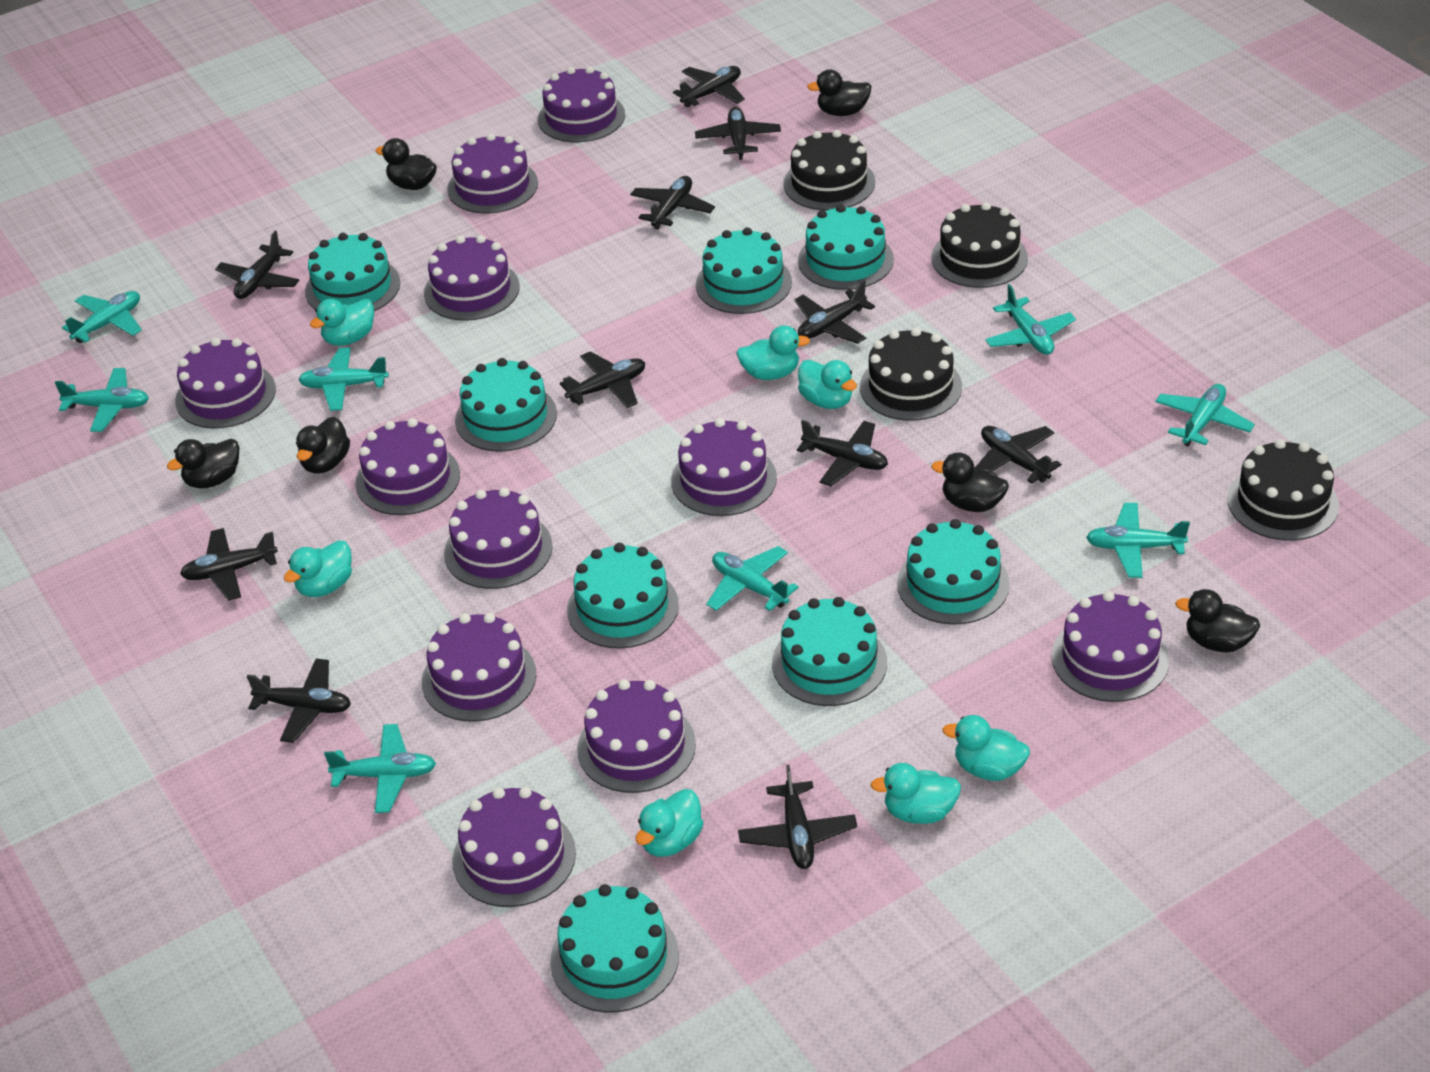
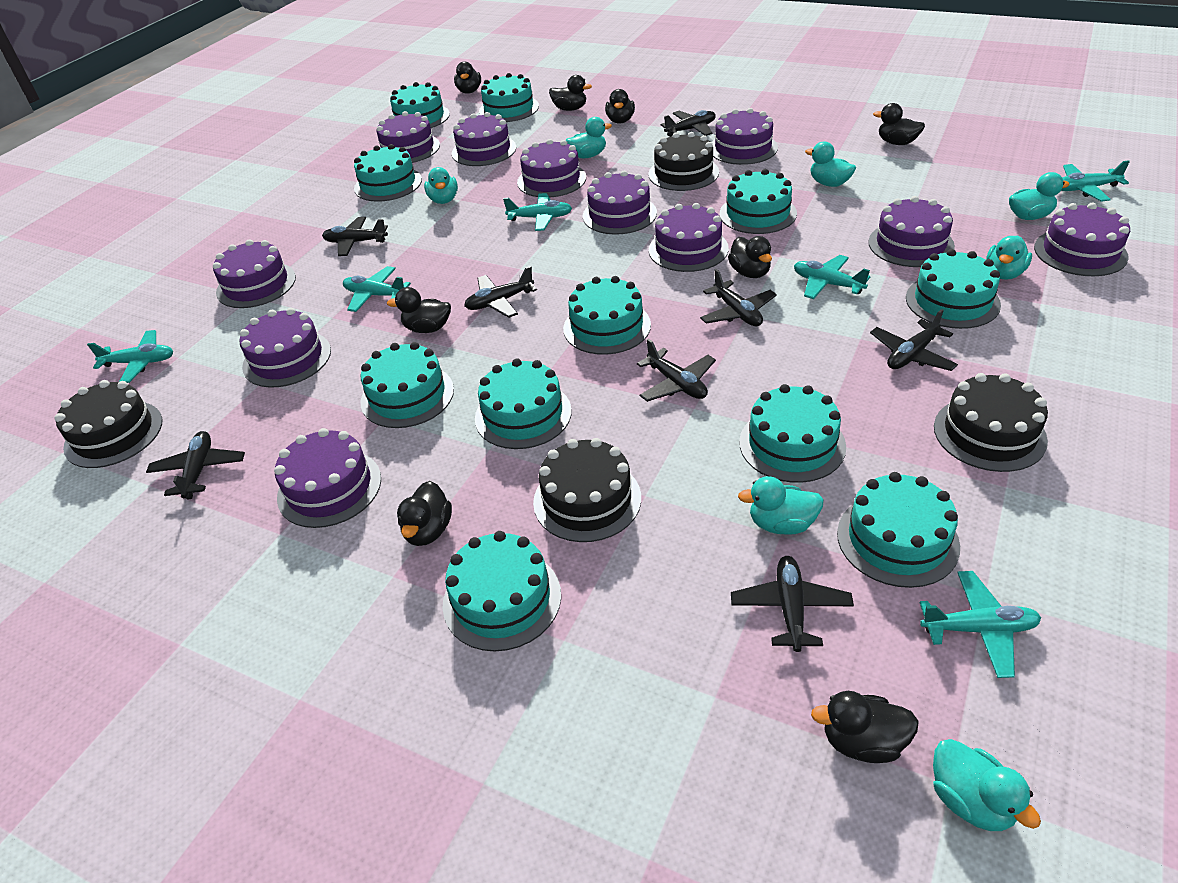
black duck: 6 -> 8
black plane: 11 -> 8
turquoise cake: 8 -> 11
turquoise plane: 8 -> 6

